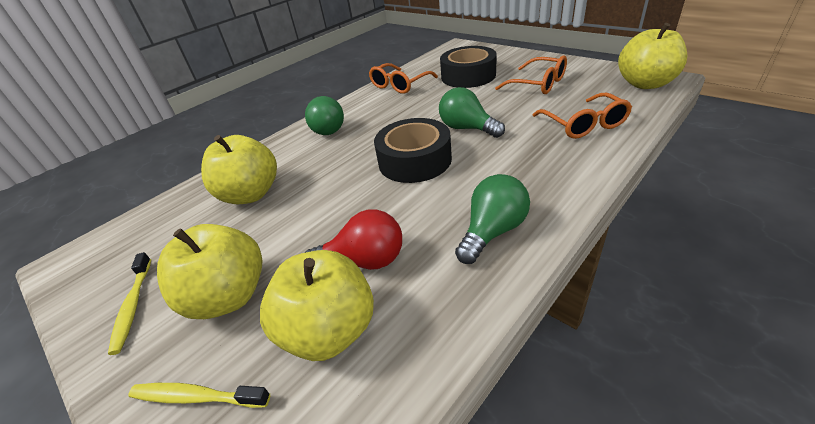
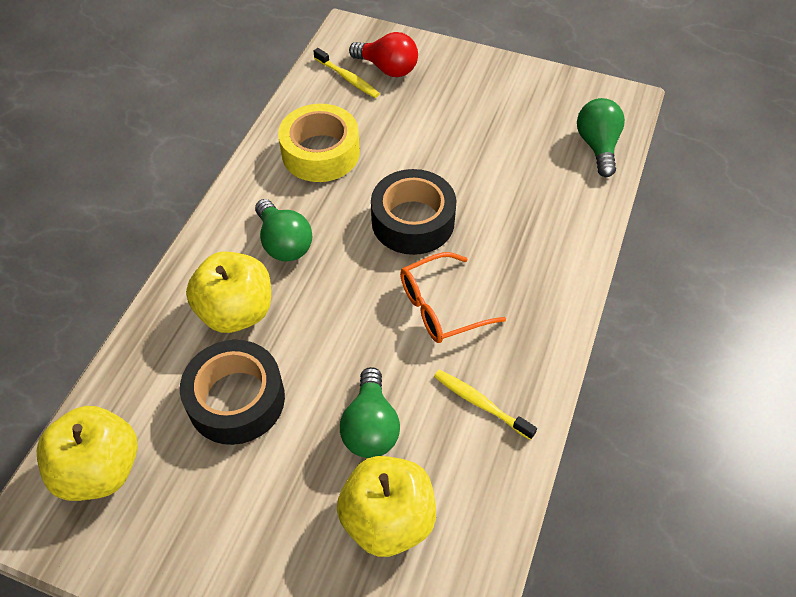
orange glasses: 3 -> 1
yellow apple: 4 -> 3
yellow tape: 0 -> 1

